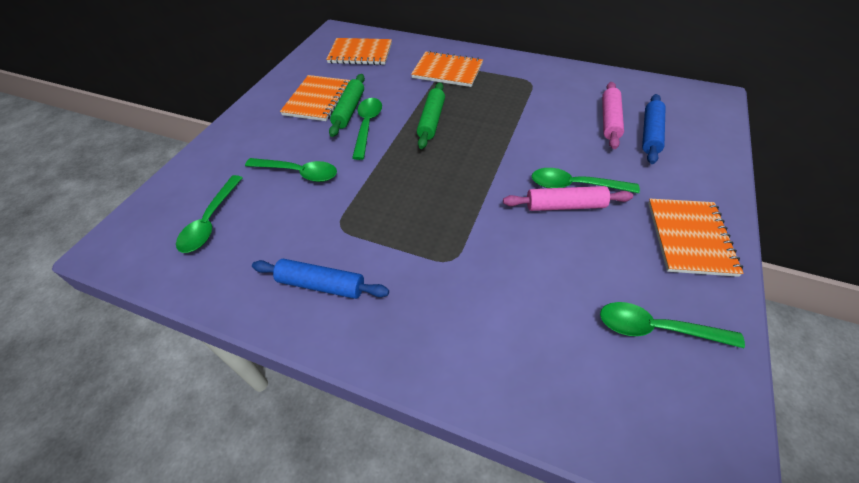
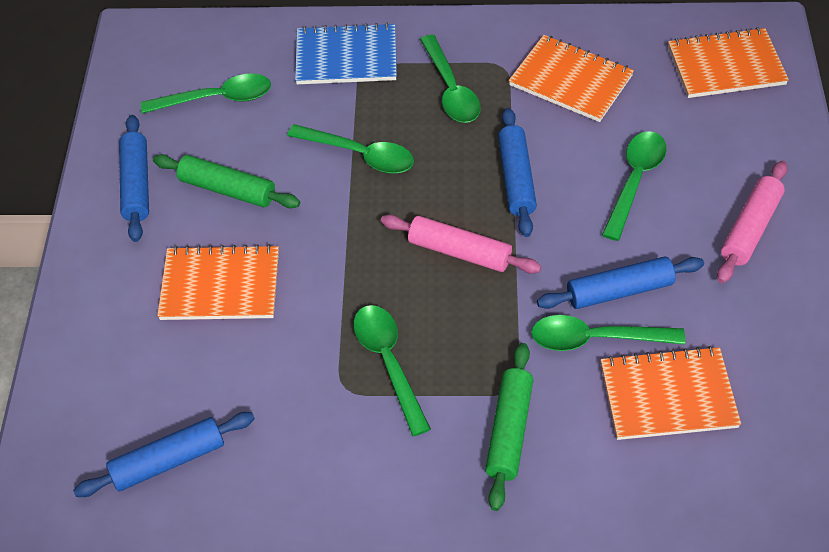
blue notebook: 0 -> 1
blue rolling pin: 2 -> 4
green spoon: 5 -> 6

